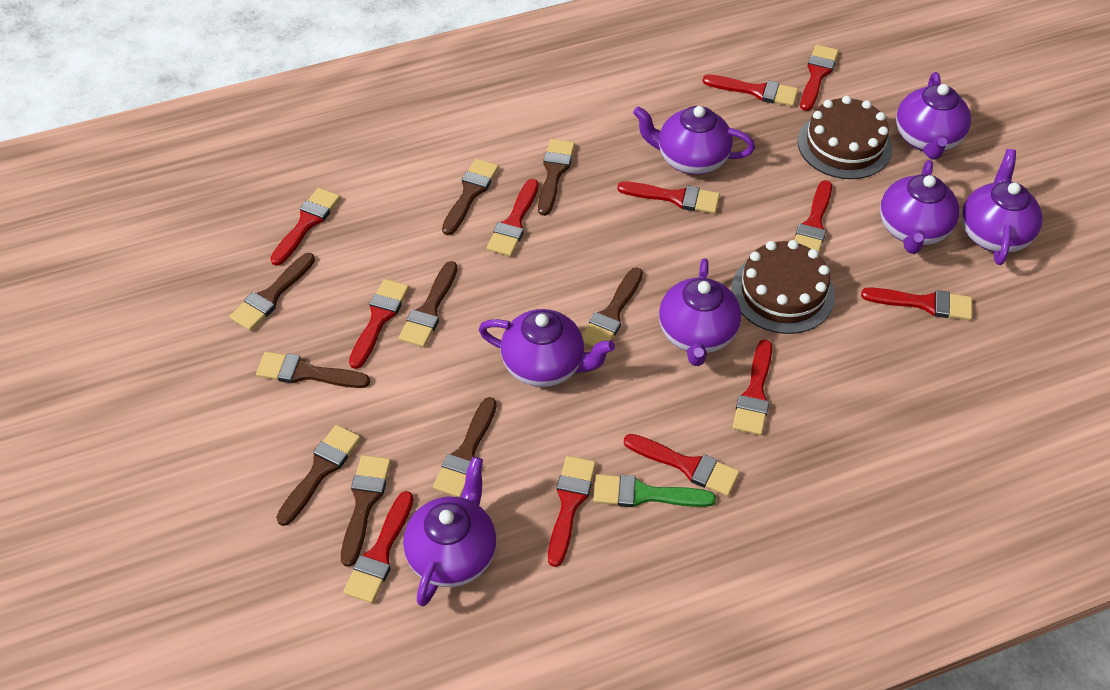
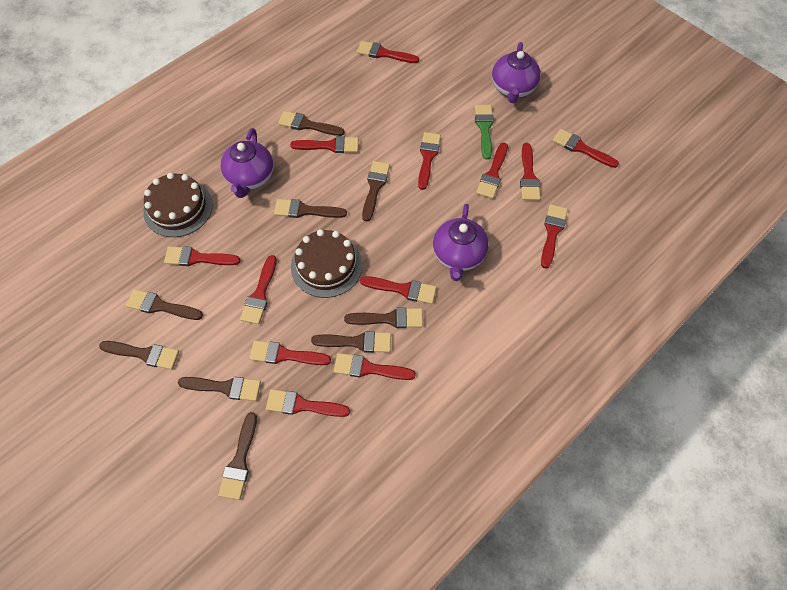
purple teapot: 7 -> 3
red brush: 12 -> 13

